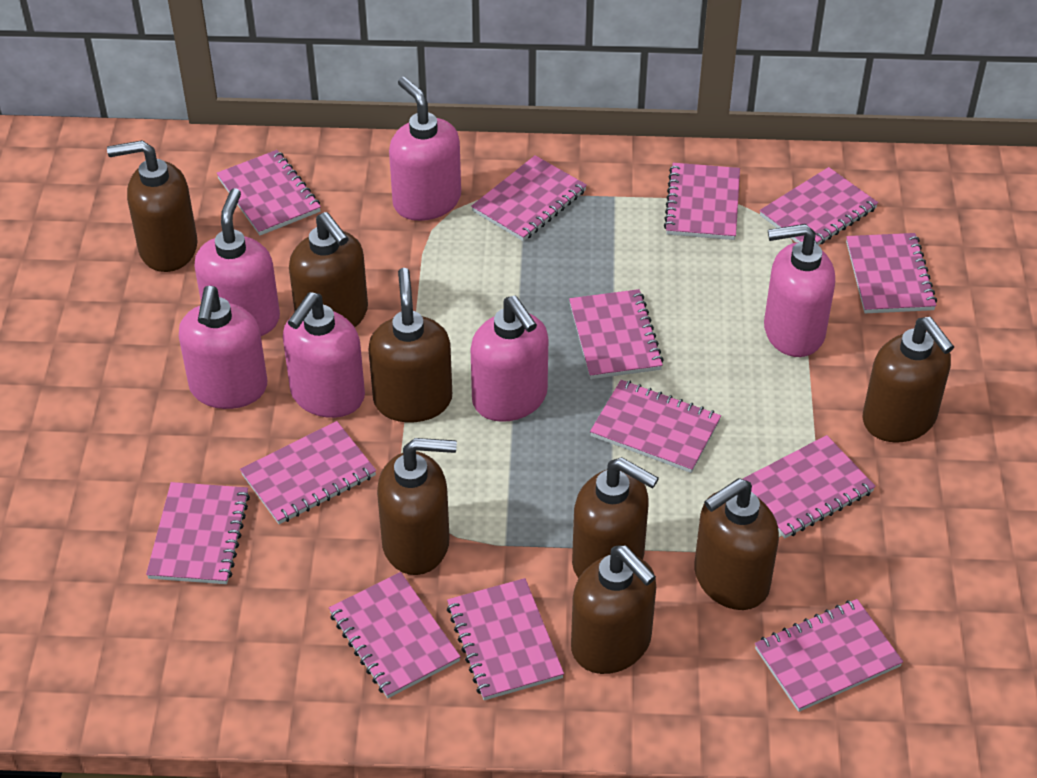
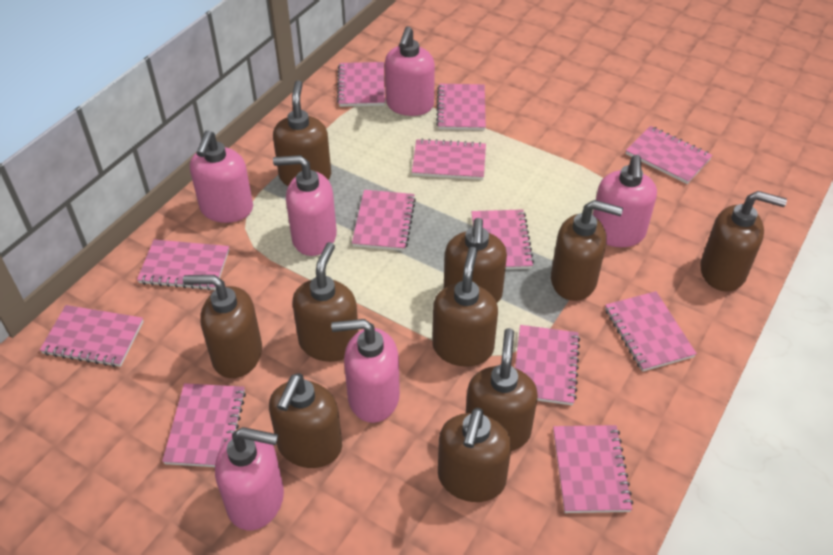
brown soap dispenser: 8 -> 10
pink notebook: 13 -> 12

